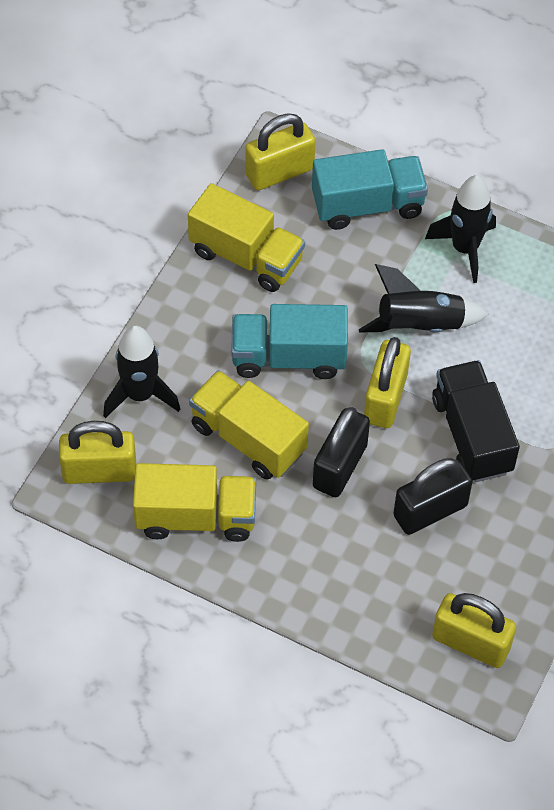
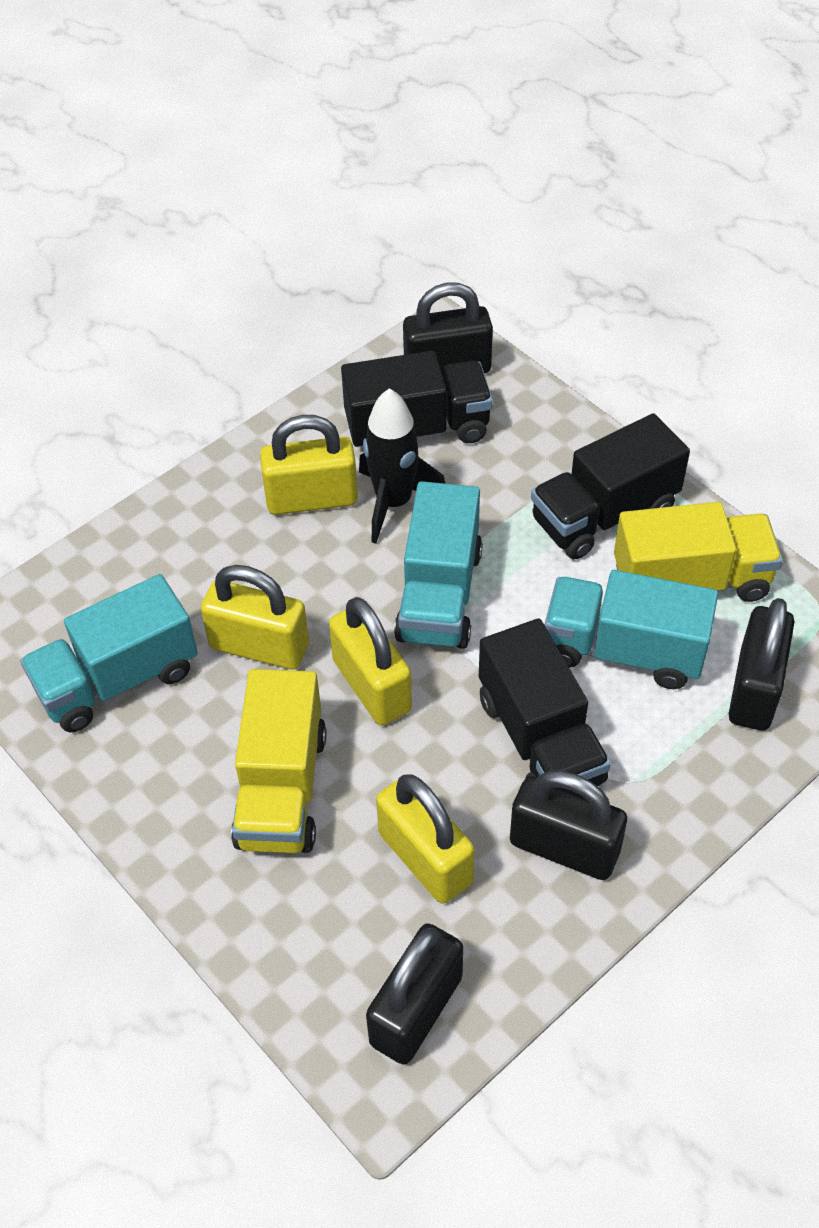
black padlock: 2 -> 4
black rocket: 3 -> 1
black truck: 1 -> 3
turquoise truck: 2 -> 3
yellow truck: 3 -> 2

